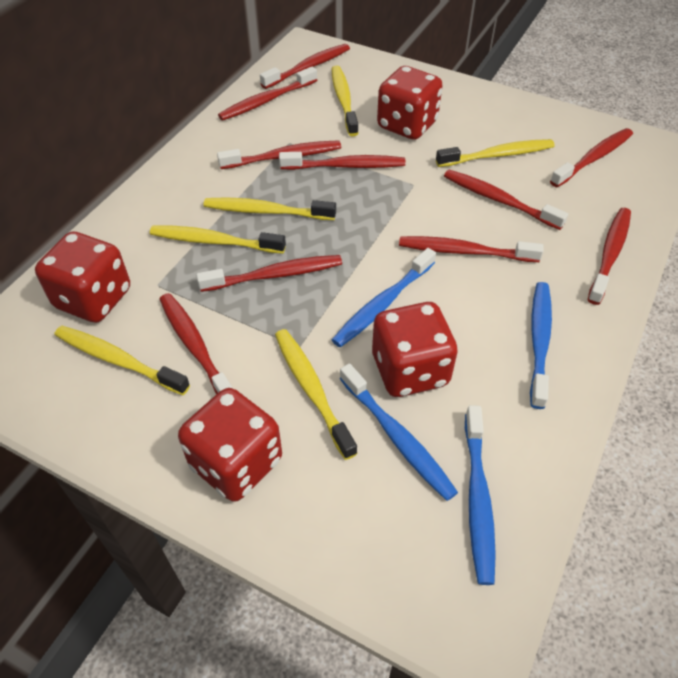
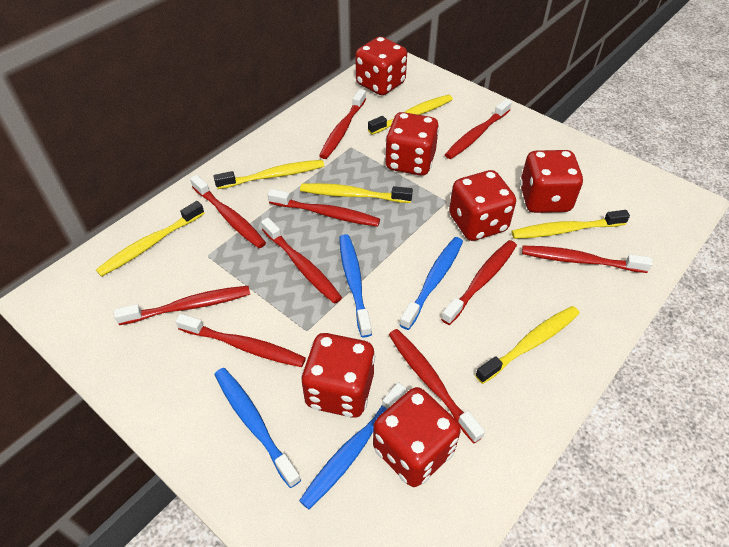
red dice: 4 -> 6

